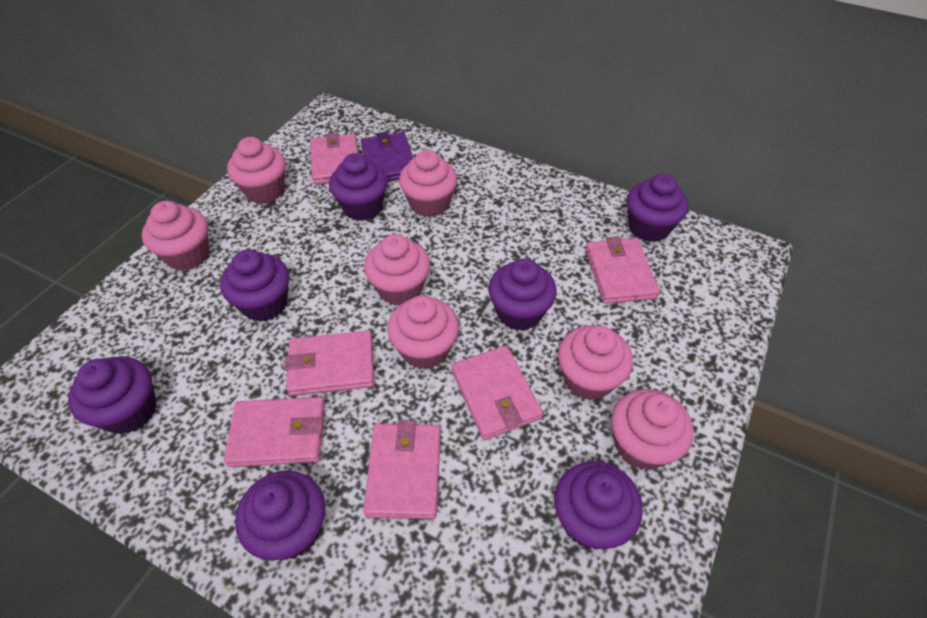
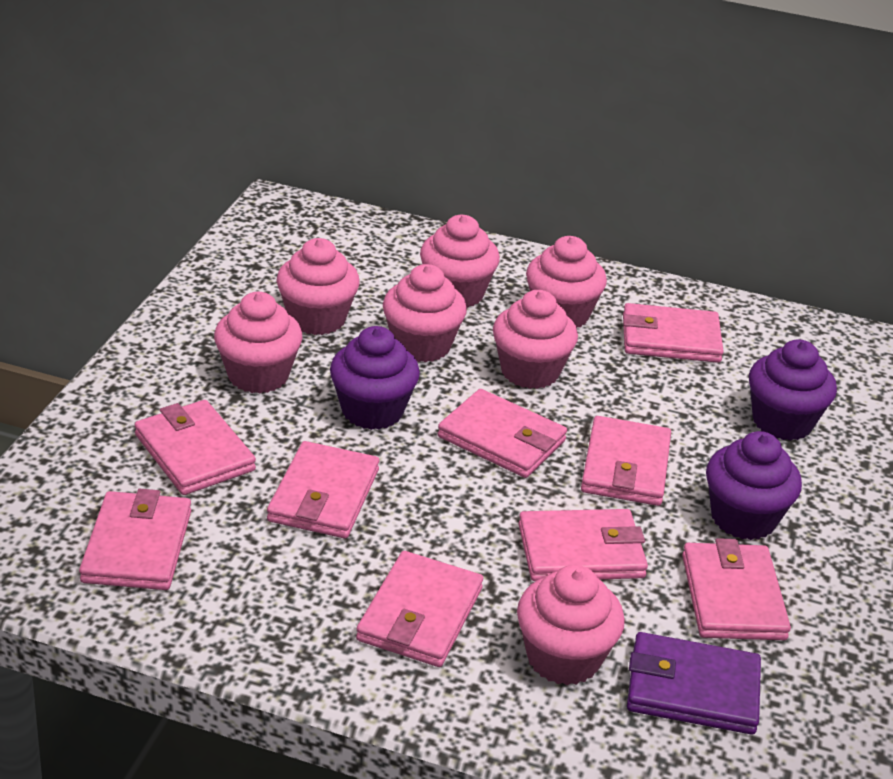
pink wallet: 6 -> 9
purple cupcake: 7 -> 3

